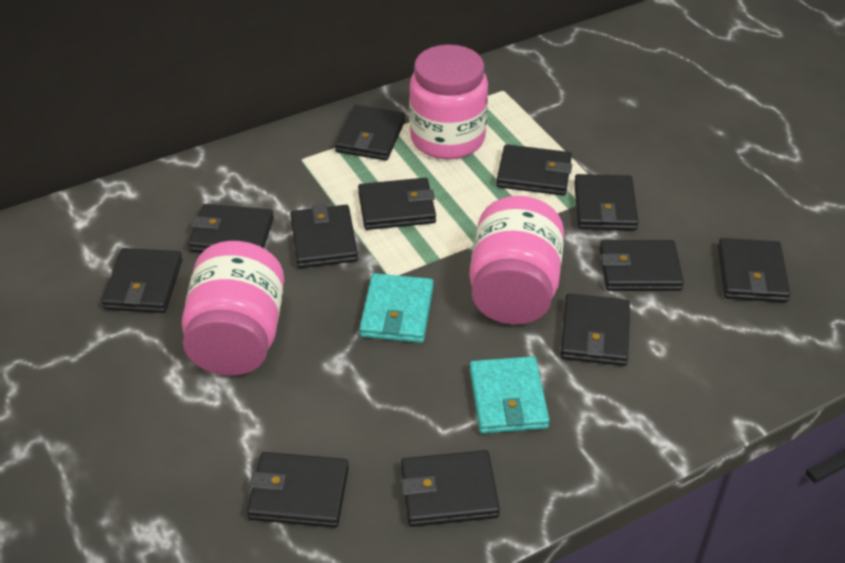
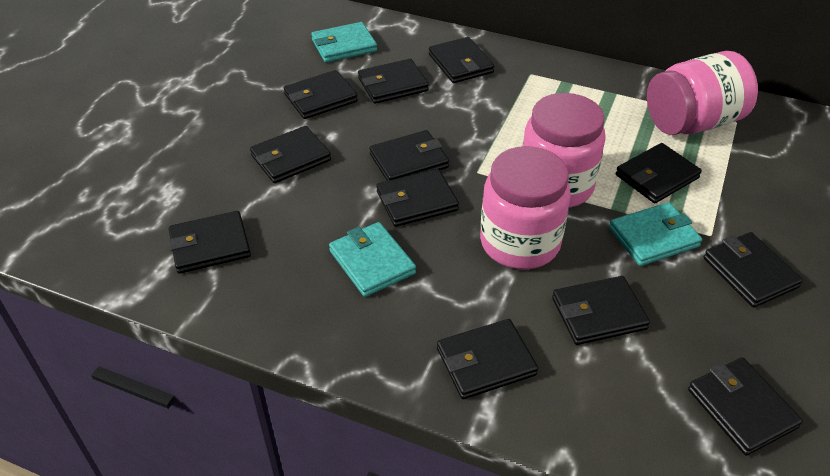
turquoise wallet: 2 -> 3

